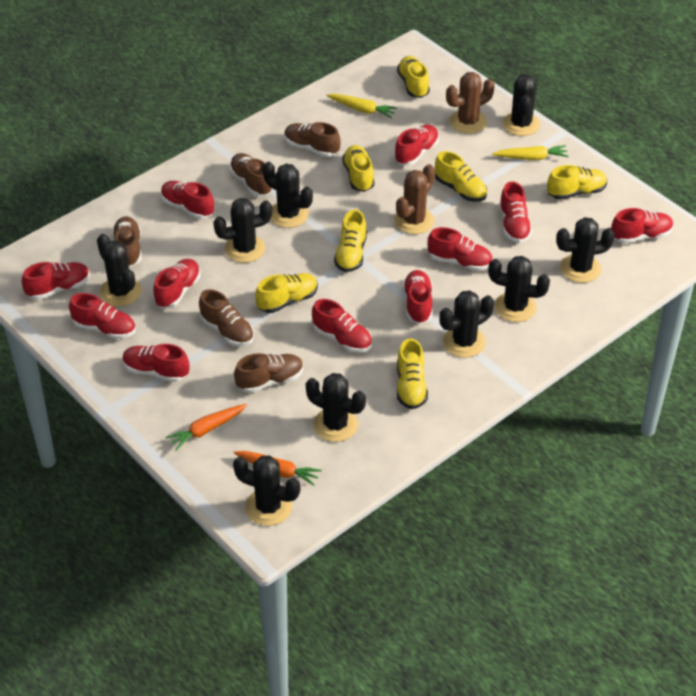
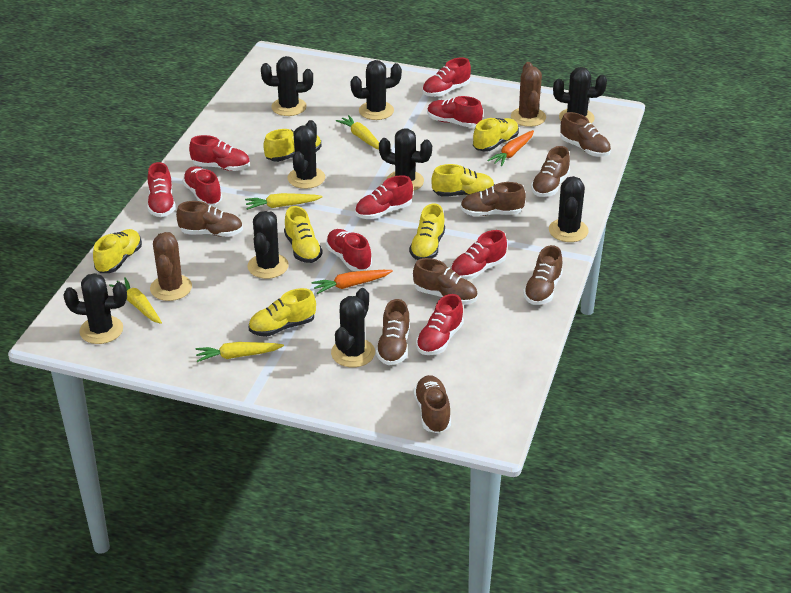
brown shoe: 5 -> 8
red shoe: 11 -> 9
yellow carrot: 2 -> 4

